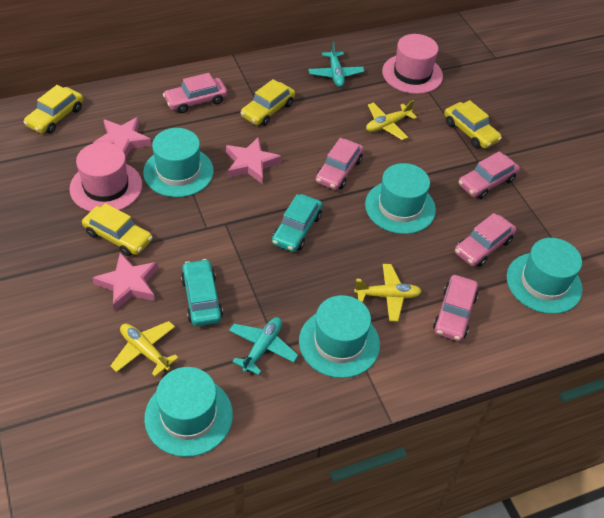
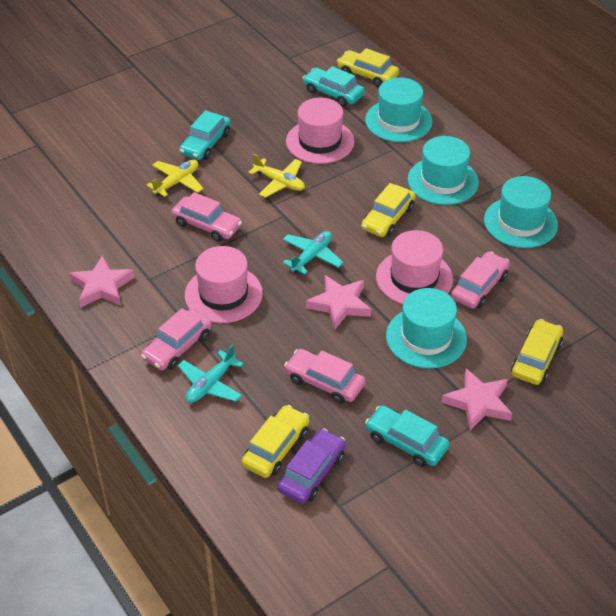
pink car: 5 -> 4
pink hat: 2 -> 3
purple car: 0 -> 1
turquoise car: 2 -> 3
turquoise hat: 5 -> 4
yellow plane: 3 -> 2

